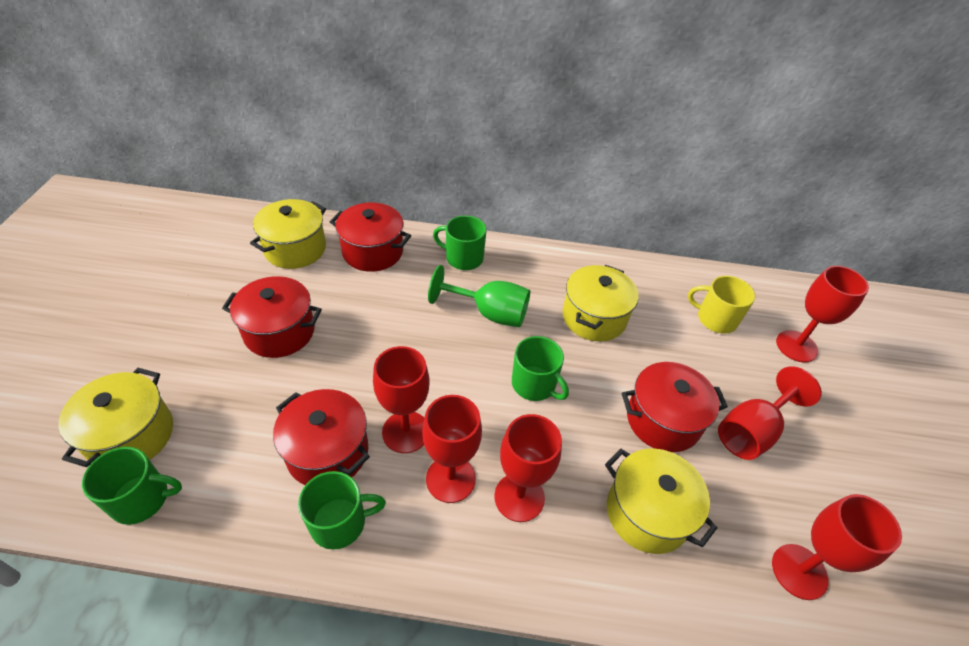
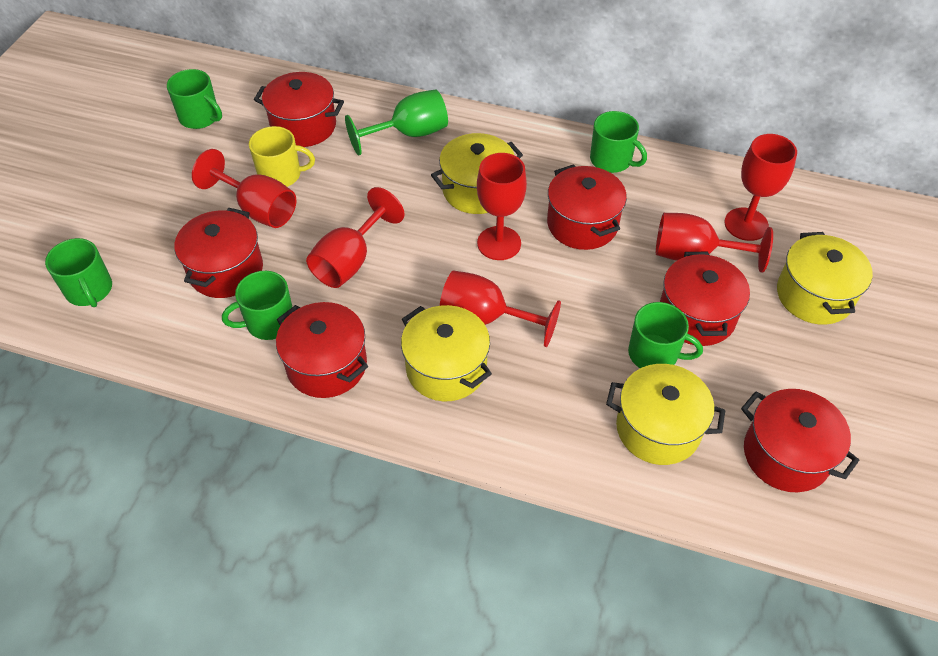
green mug: 4 -> 5
red pot: 4 -> 6

